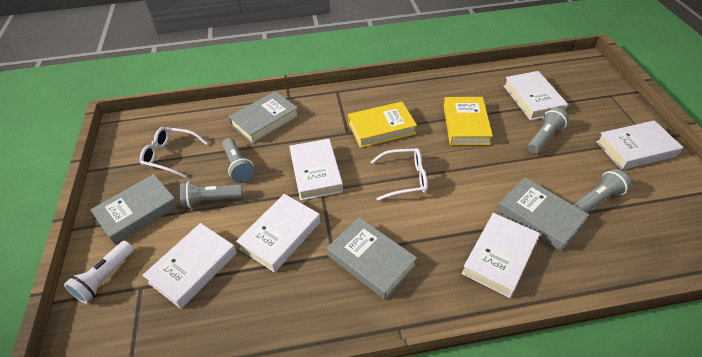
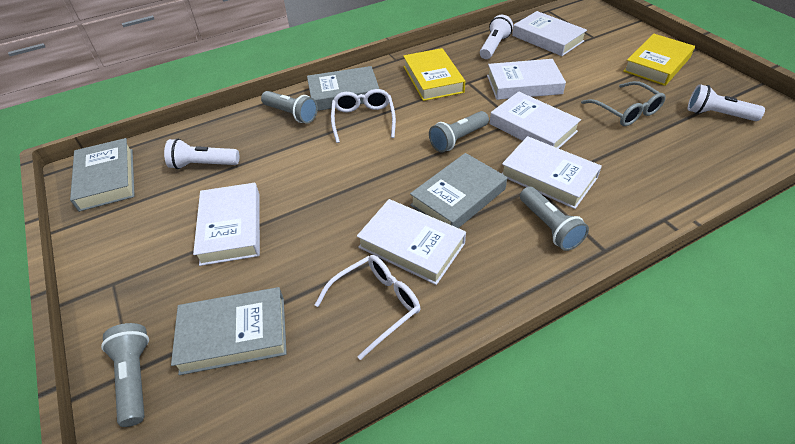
grey glasses: 0 -> 1
white flashlight: 1 -> 3

